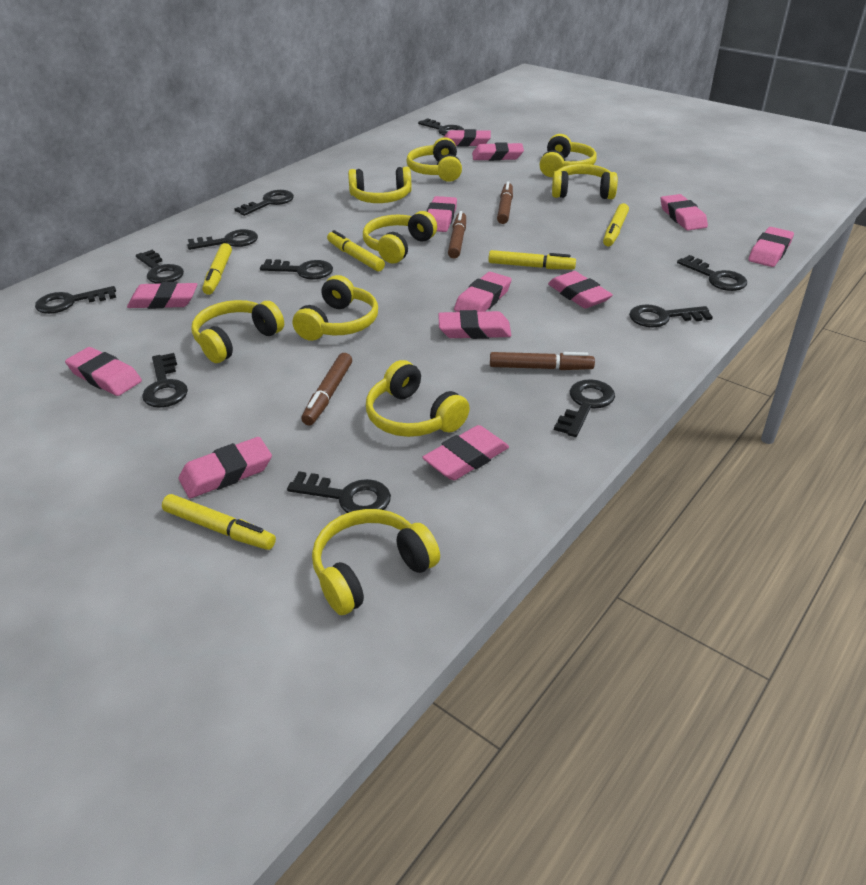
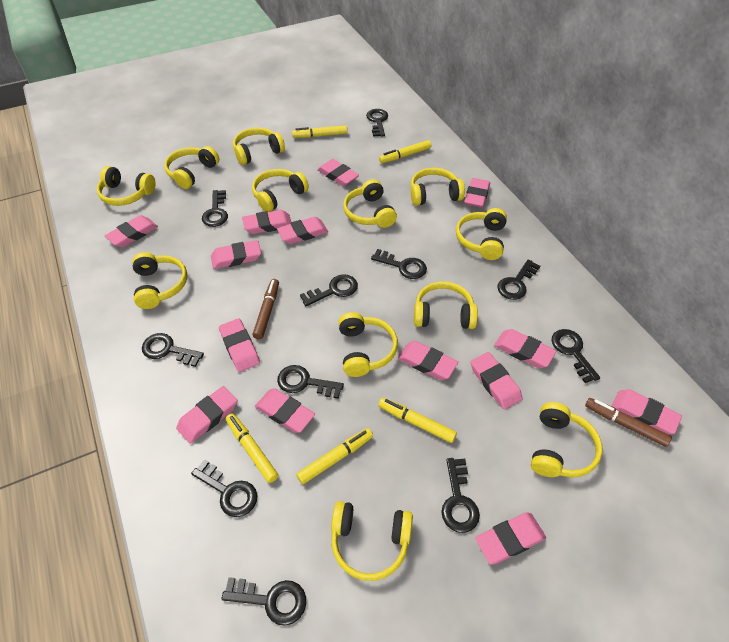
brown marker: 4 -> 2
pink eraser: 12 -> 14
yellow headphones: 9 -> 12

